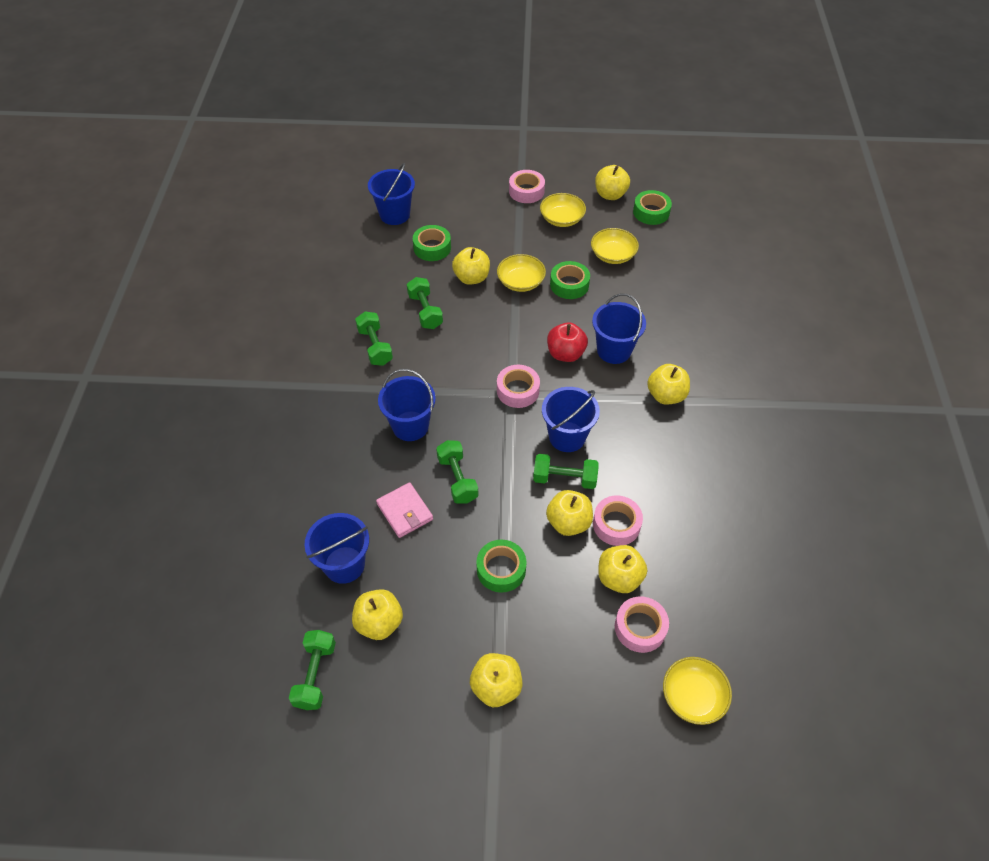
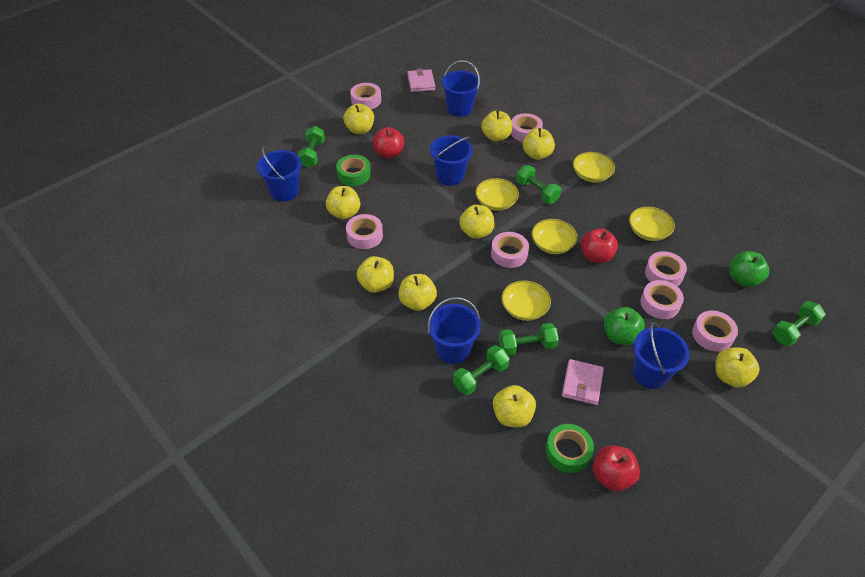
green apple: 0 -> 2
green tape: 4 -> 2
pink tape: 4 -> 7
pink wallet: 1 -> 2
red apple: 1 -> 3
yellow apple: 7 -> 9
yellow bowl: 4 -> 5

